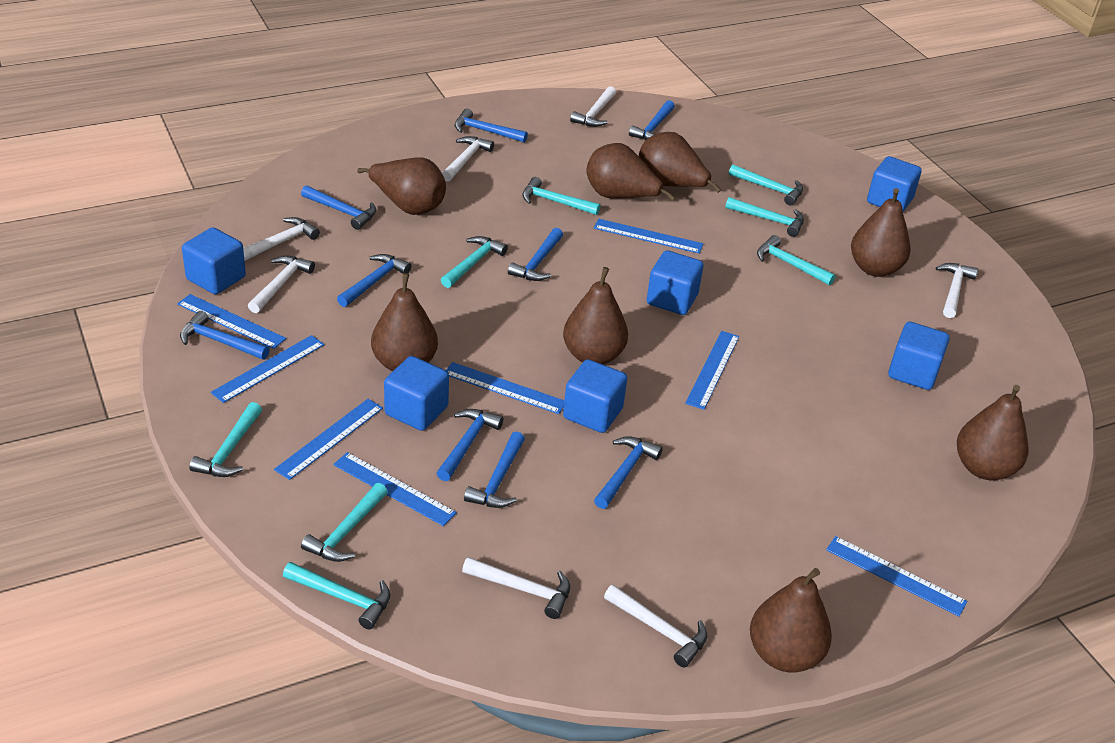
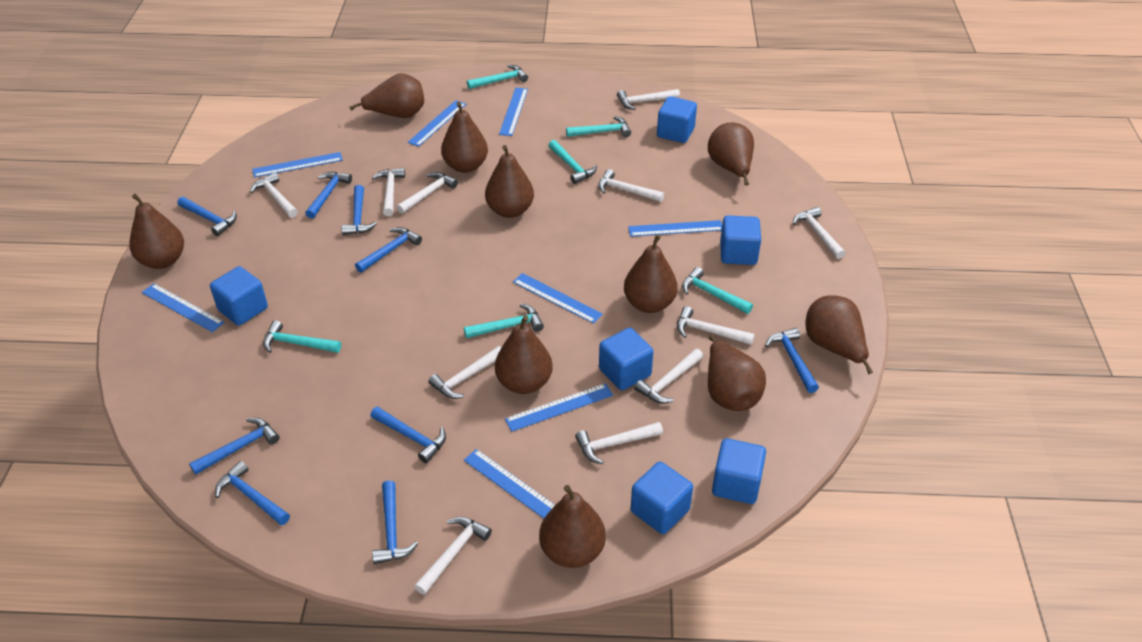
brown pear: 8 -> 10
turquoise hammer: 8 -> 6
white hammer: 7 -> 11

